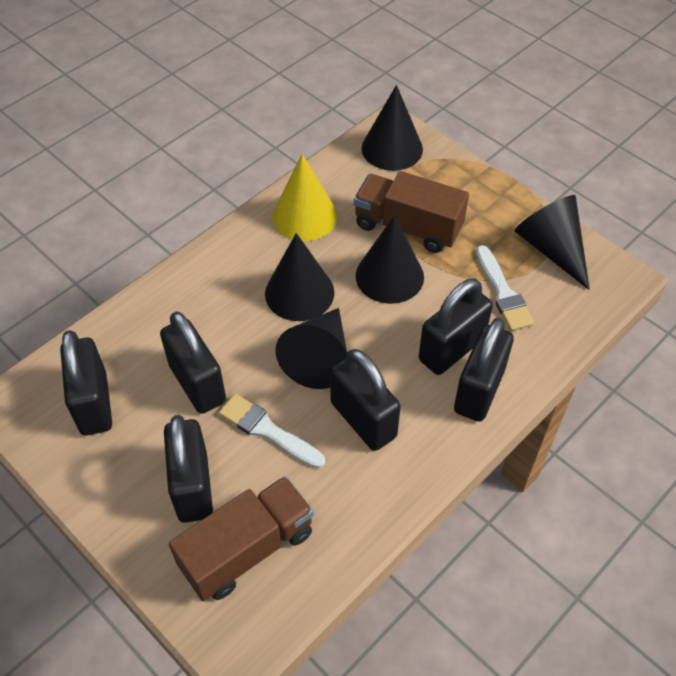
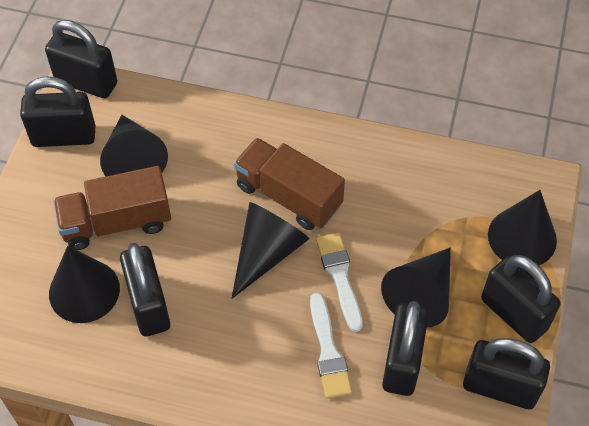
yellow cone: 1 -> 0

